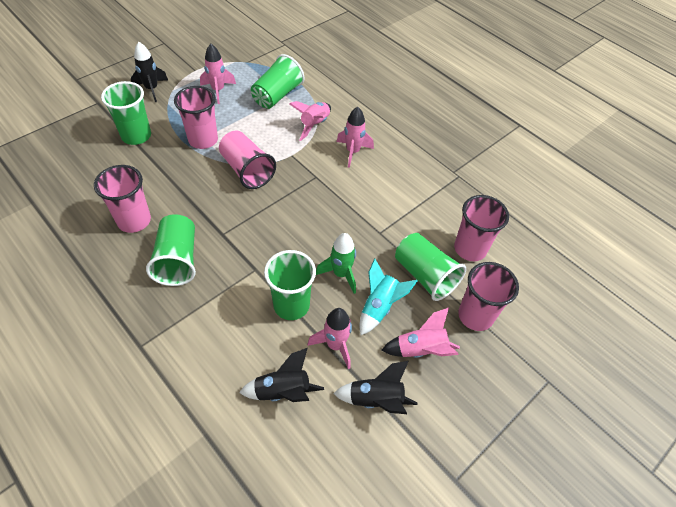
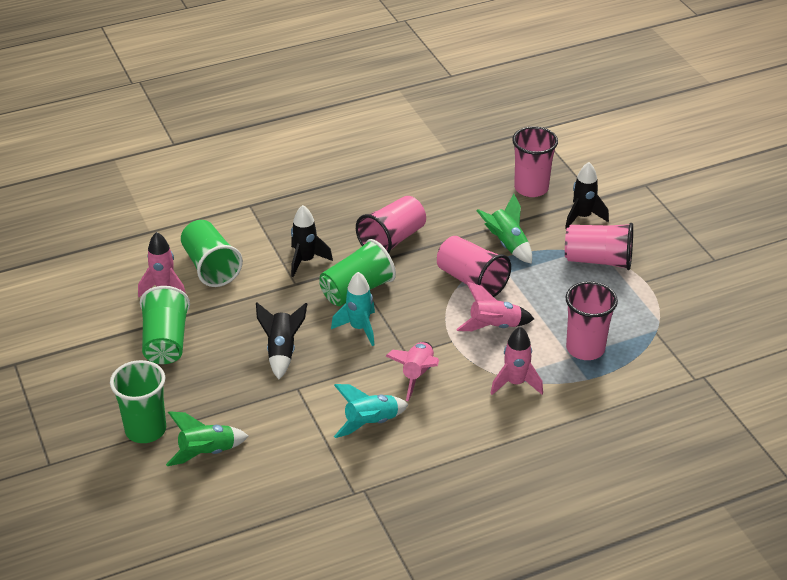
green cup: 5 -> 4
green rocket: 1 -> 2
pink rocket: 5 -> 4
turquoise rocket: 1 -> 2

